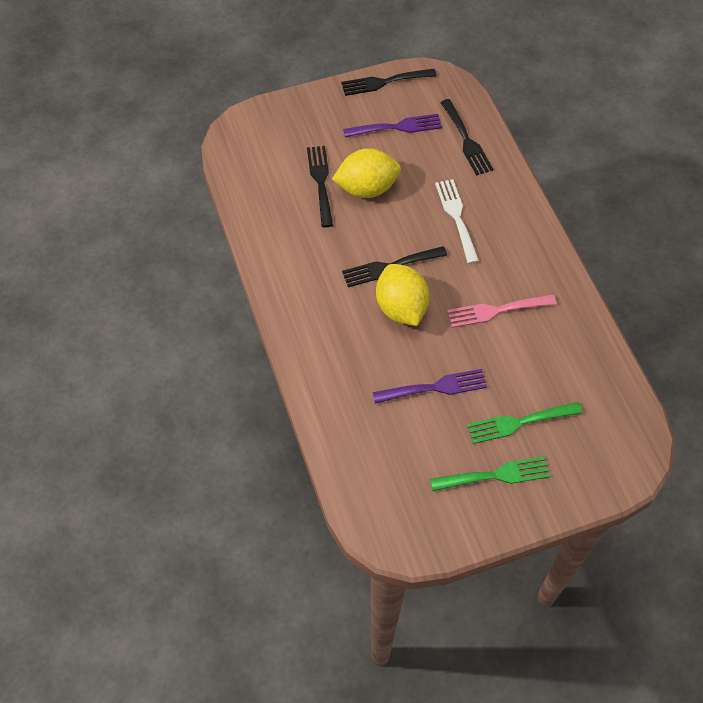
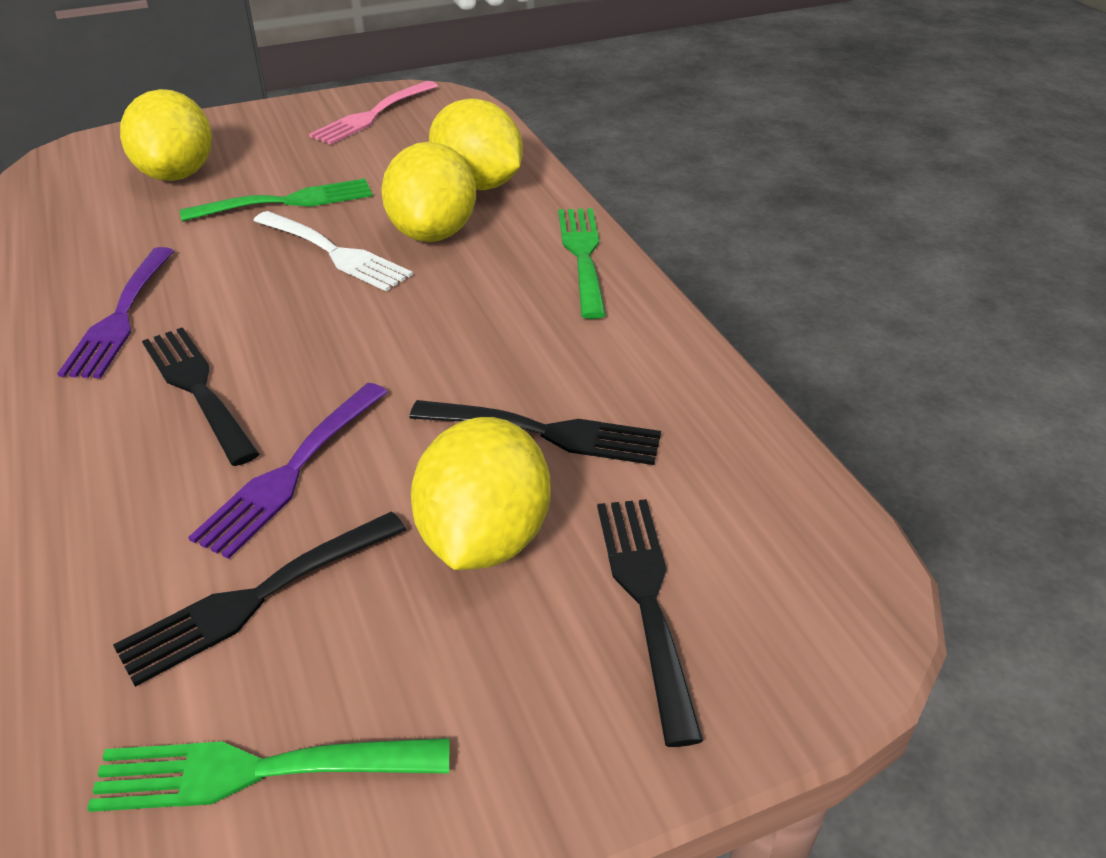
green fork: 2 -> 3
yellow lemon: 2 -> 4

